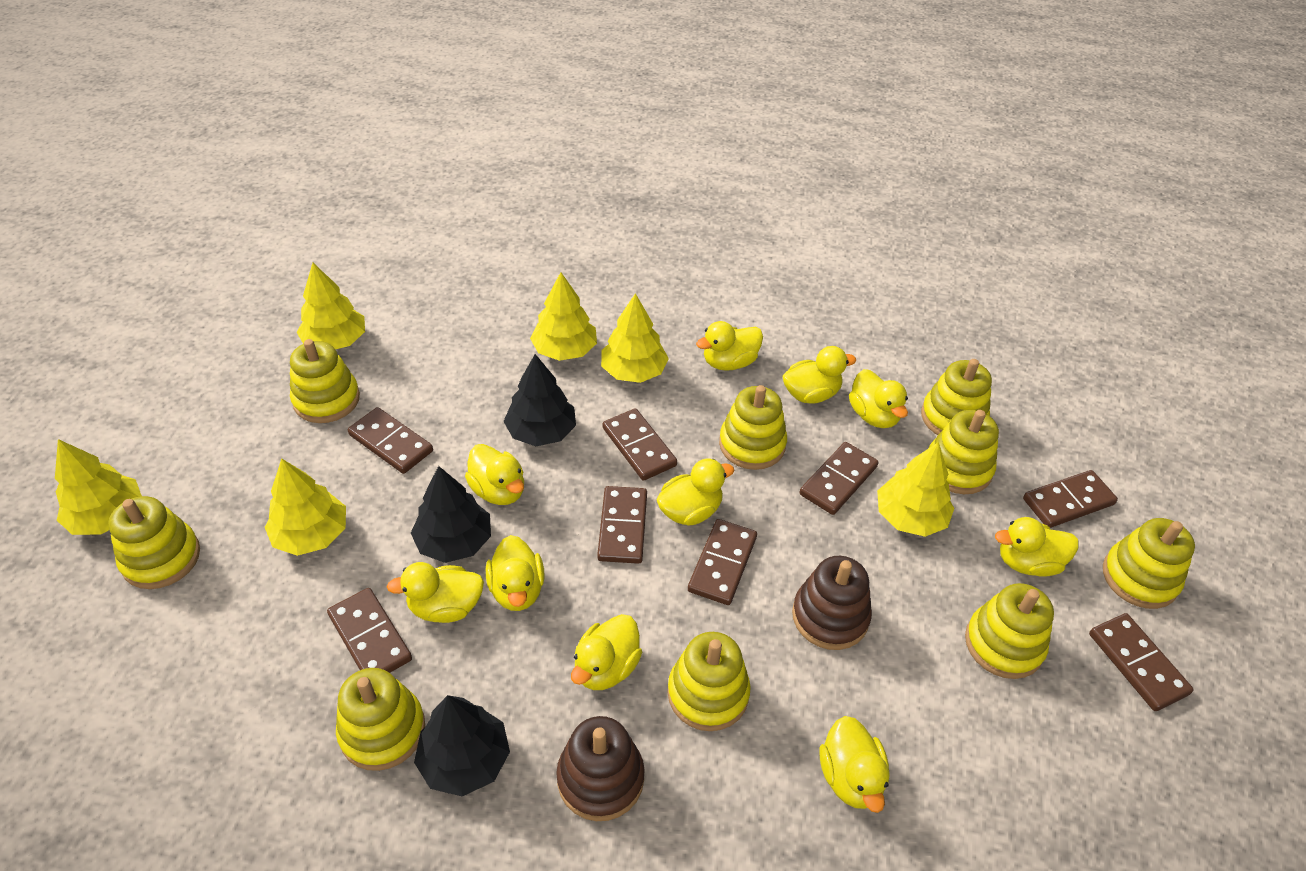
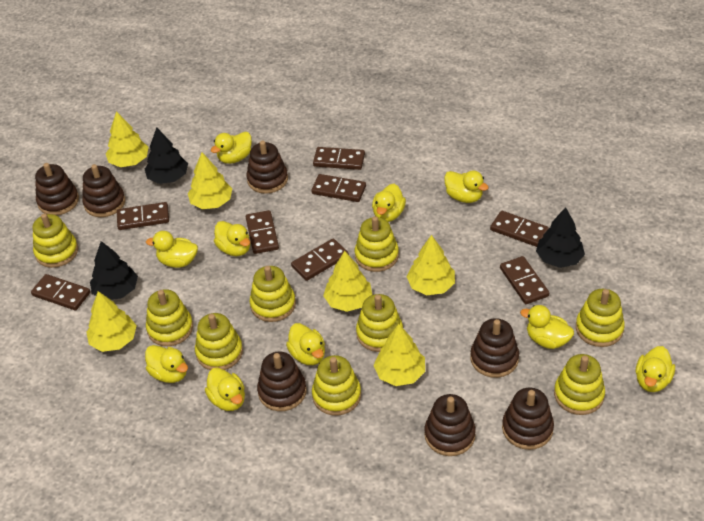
brown stacking toy: 2 -> 7

